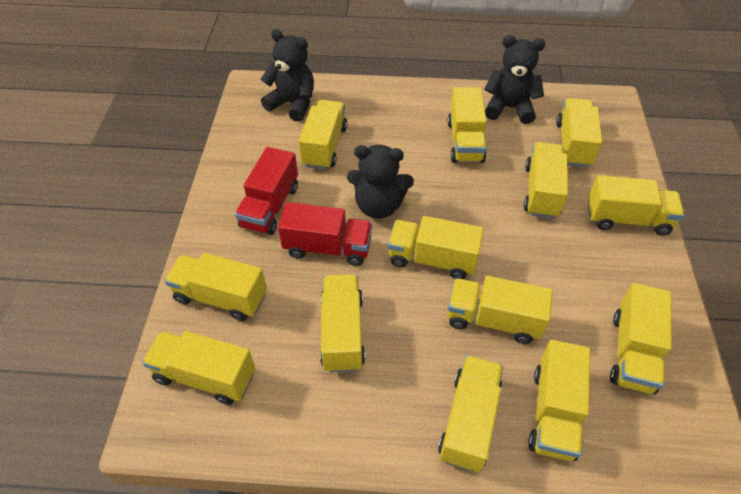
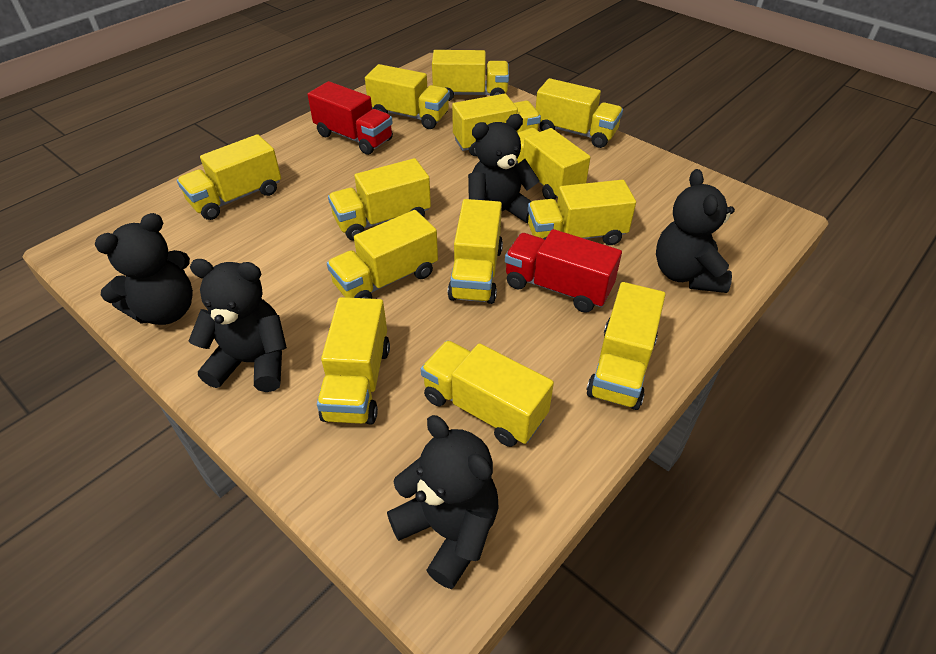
black teddy bear: 3 -> 5

